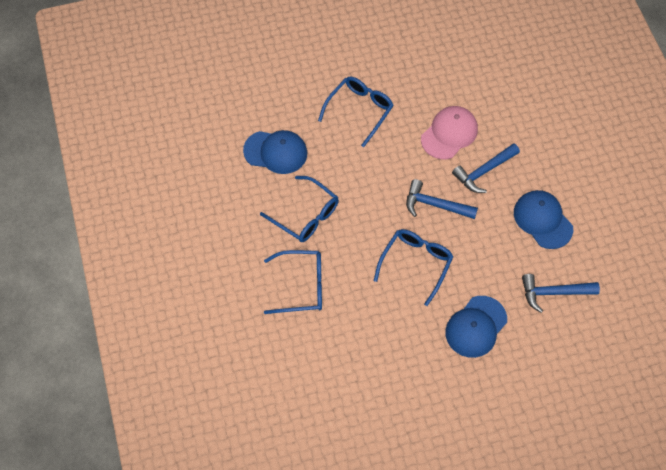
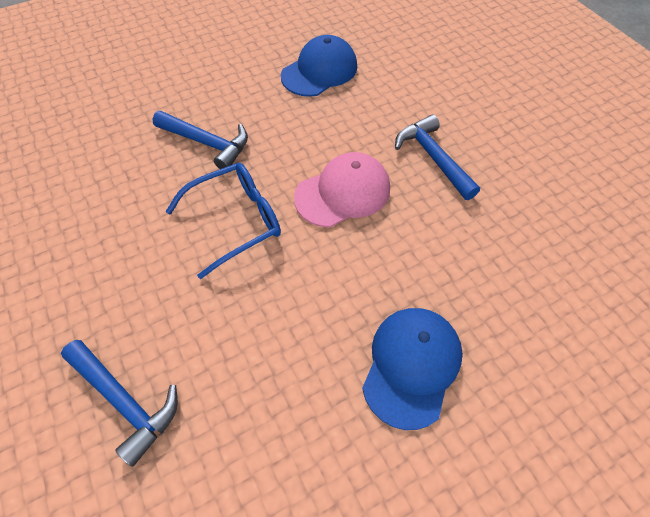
blue cap: 3 -> 2
blue glasses: 4 -> 1

